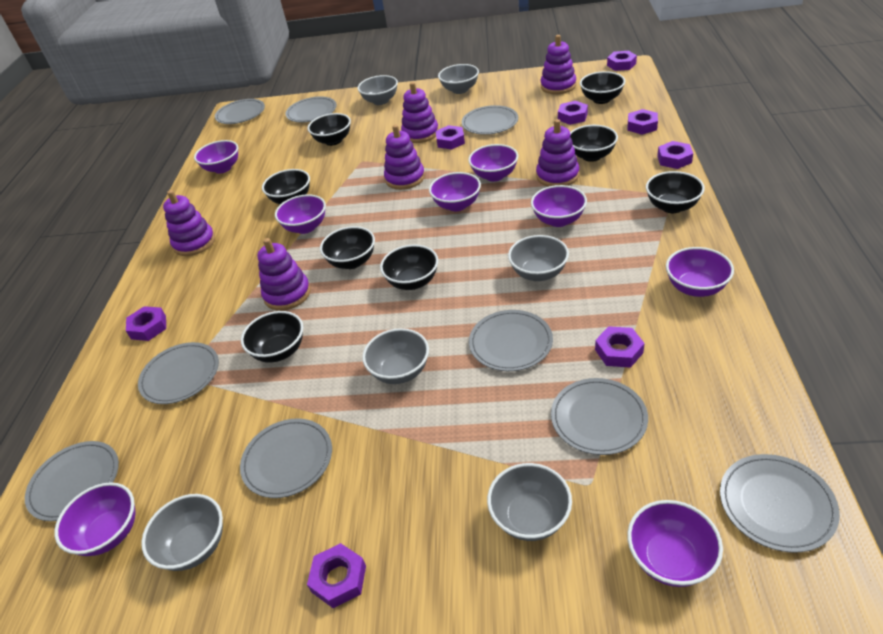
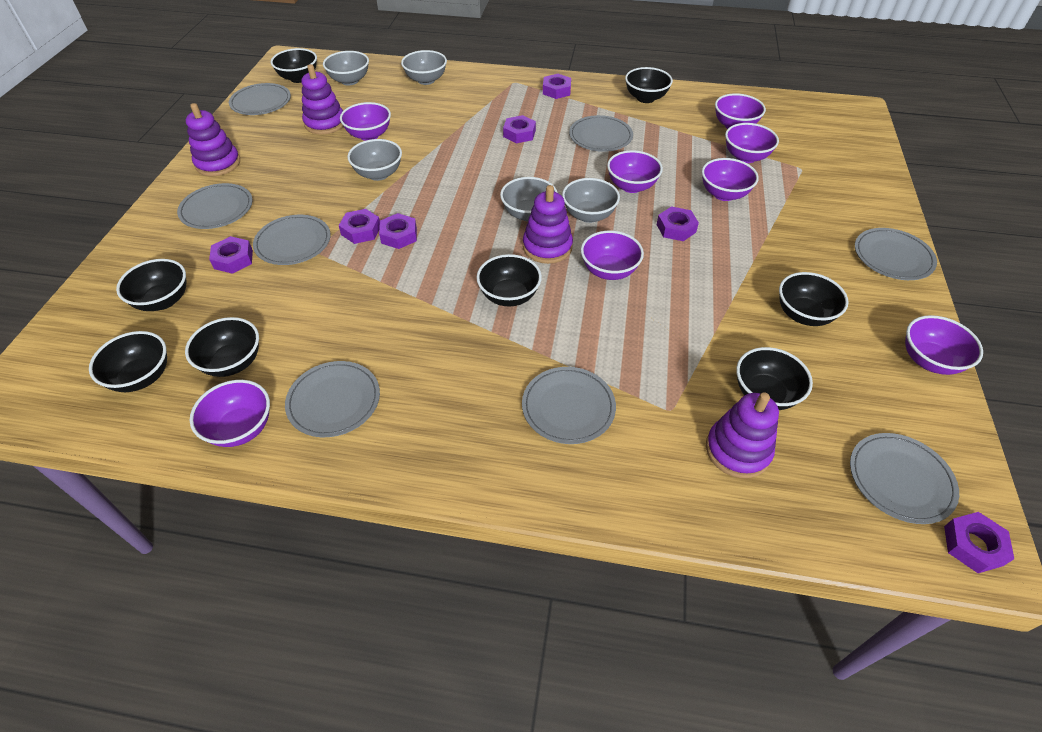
grey bowl: 6 -> 5
grey plate: 9 -> 8
purple nut: 8 -> 7
purple stacking toy: 6 -> 4

